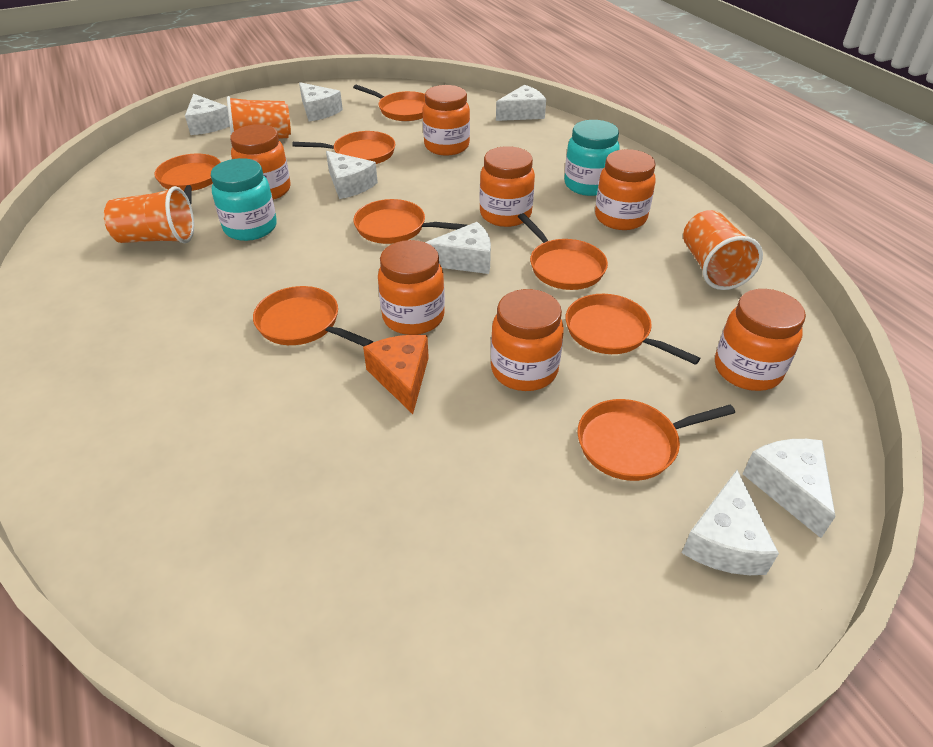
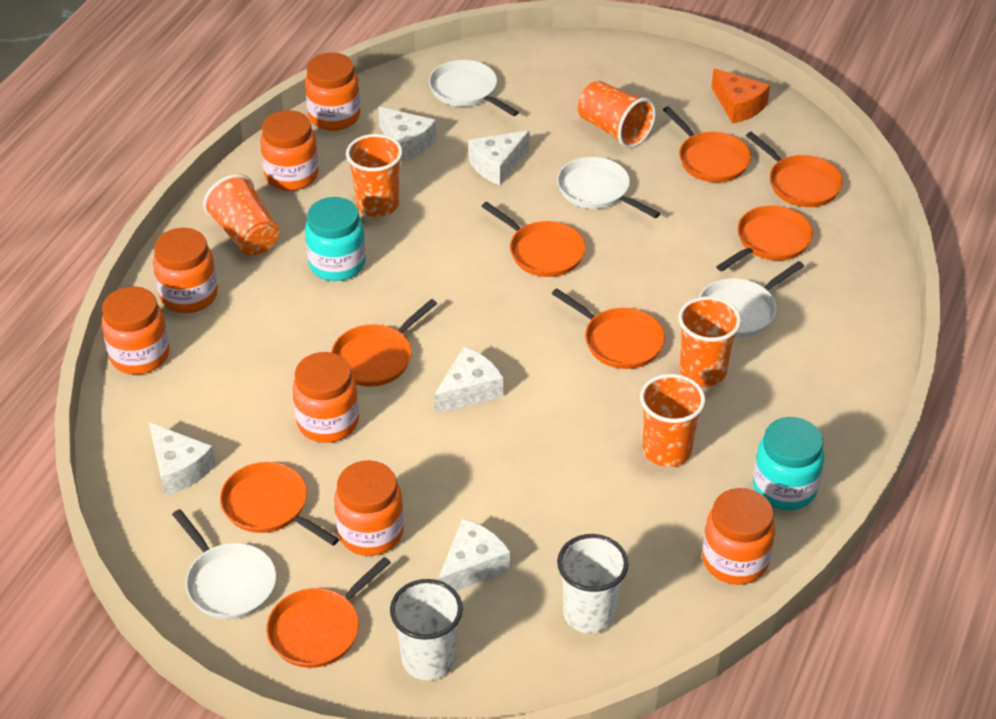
orange cup: 3 -> 5
white cheese: 7 -> 5
white cup: 0 -> 2
white pan: 0 -> 4

